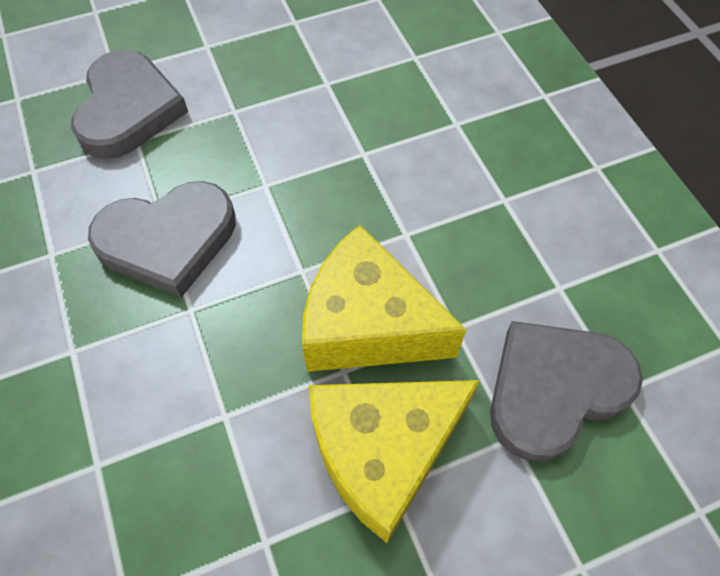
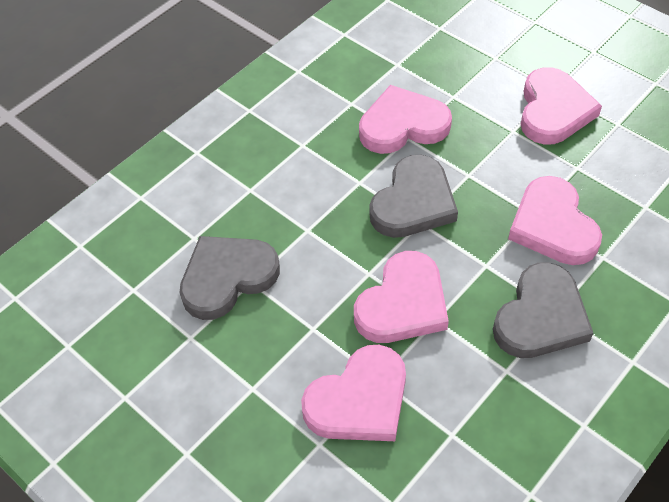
pink heart: 0 -> 5
yellow cheese: 2 -> 0

